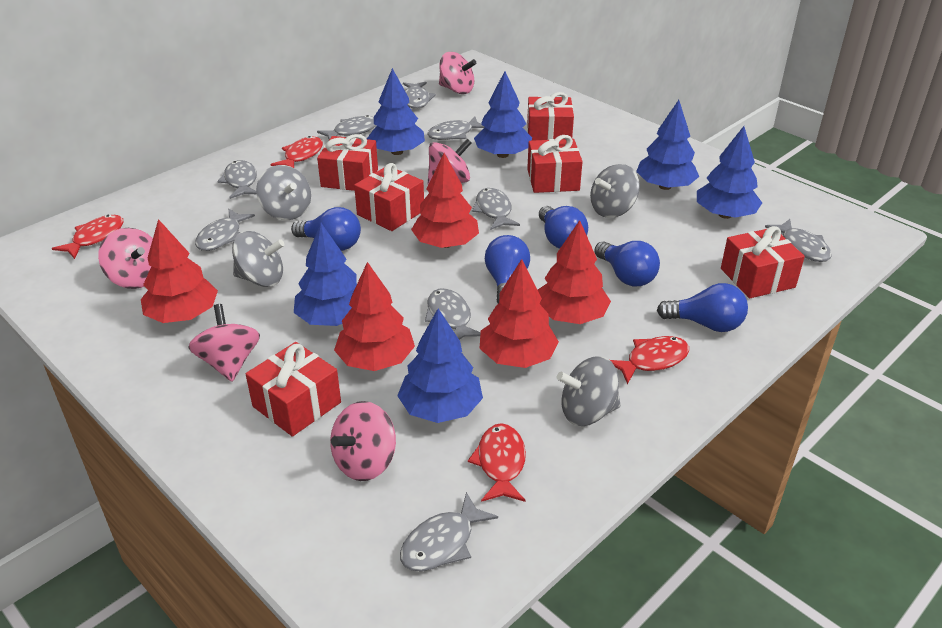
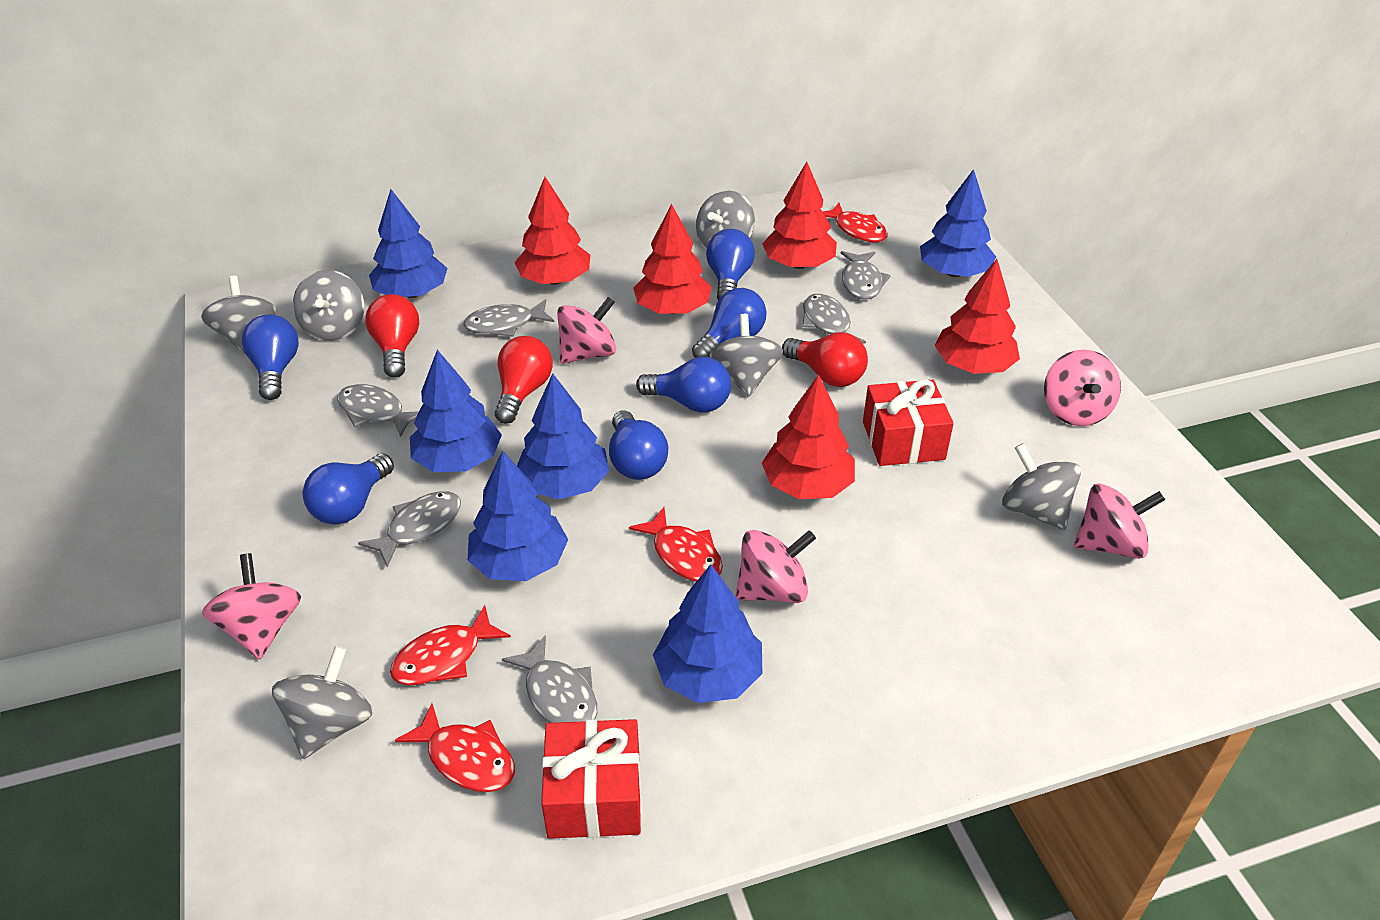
blue light bulb: 5 -> 6
grey fish: 9 -> 6
grey spinning top: 4 -> 6
red gift: 6 -> 2
red light bulb: 0 -> 3

